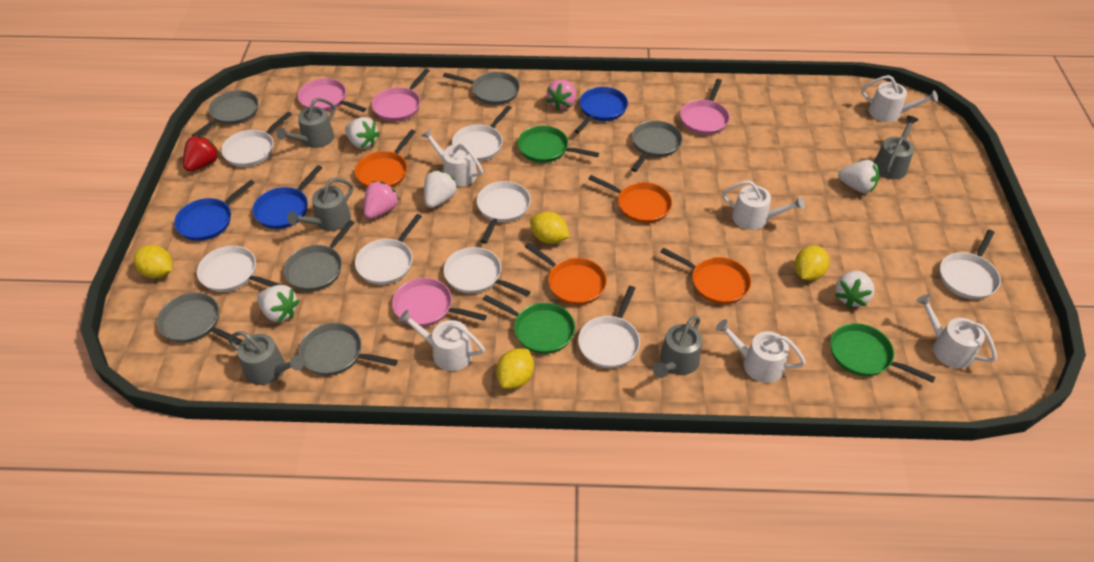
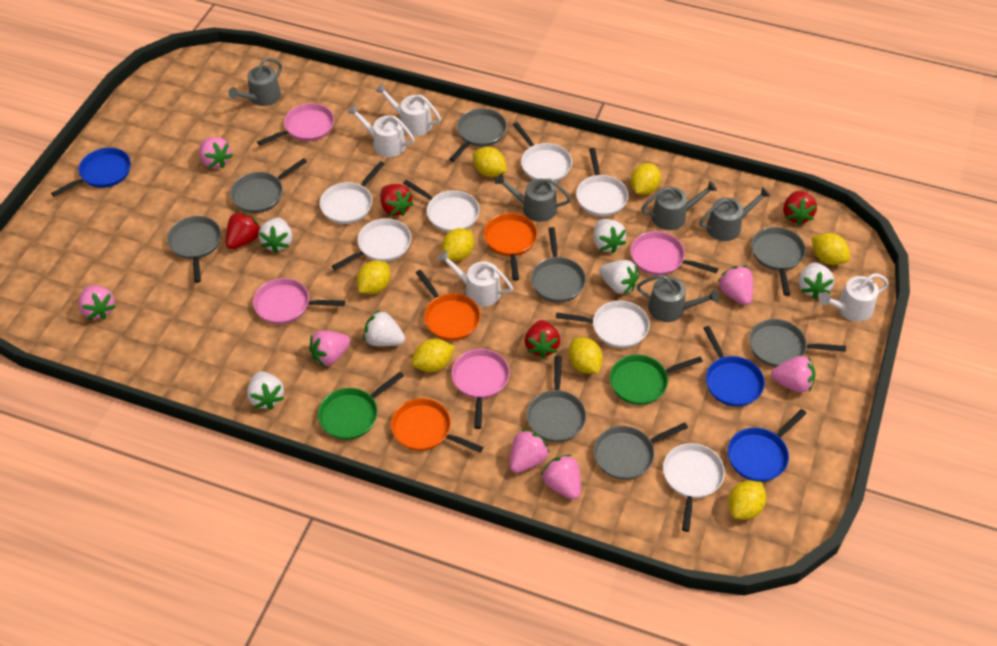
green pan: 3 -> 2
grey pan: 6 -> 8
orange pan: 4 -> 3
pink strawberry: 2 -> 7
red strawberry: 1 -> 4
white pan: 8 -> 7
white strawberry: 5 -> 6
white watering can: 6 -> 4
yellow lemon: 4 -> 8

